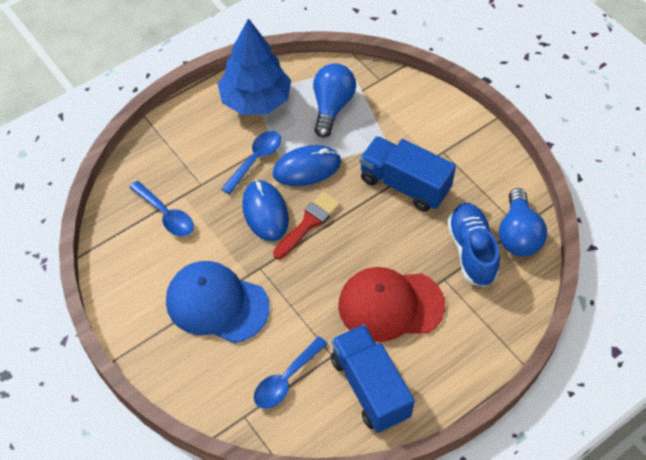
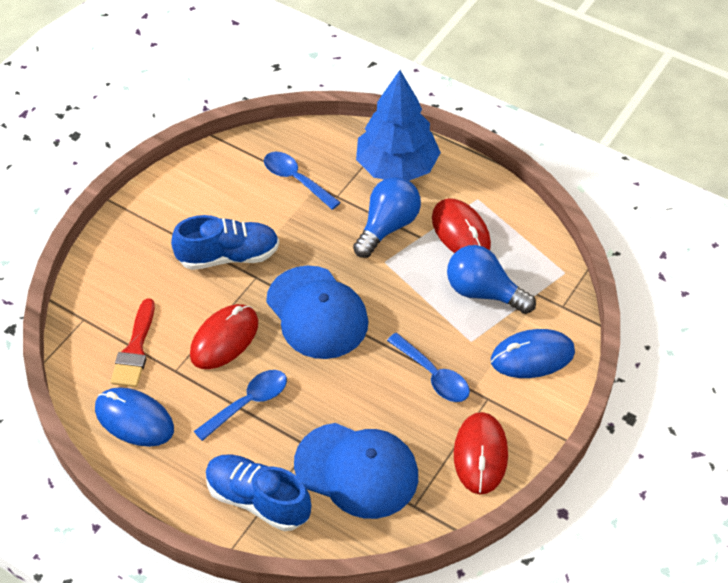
blue cap: 1 -> 2
blue shoe: 1 -> 2
blue truck: 2 -> 0
red cap: 1 -> 0
red mouse: 0 -> 3

